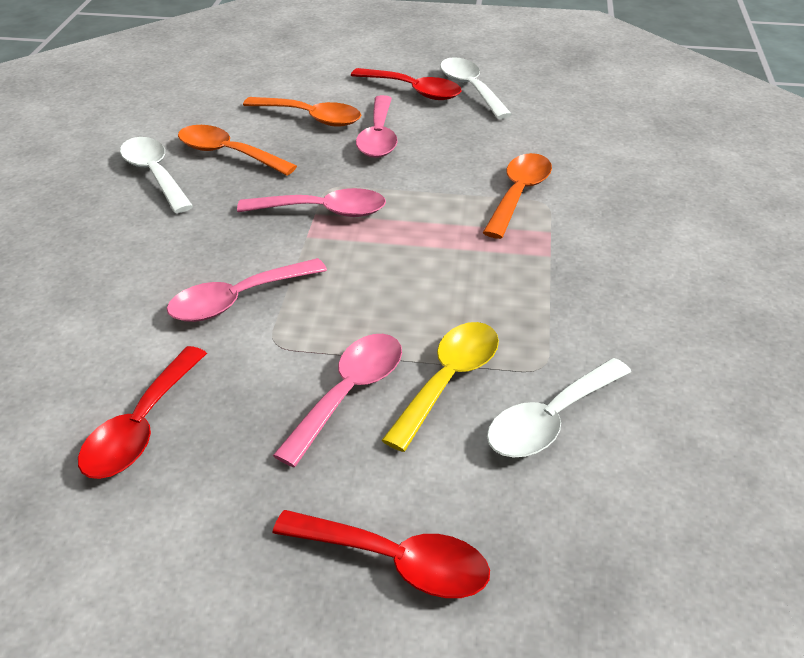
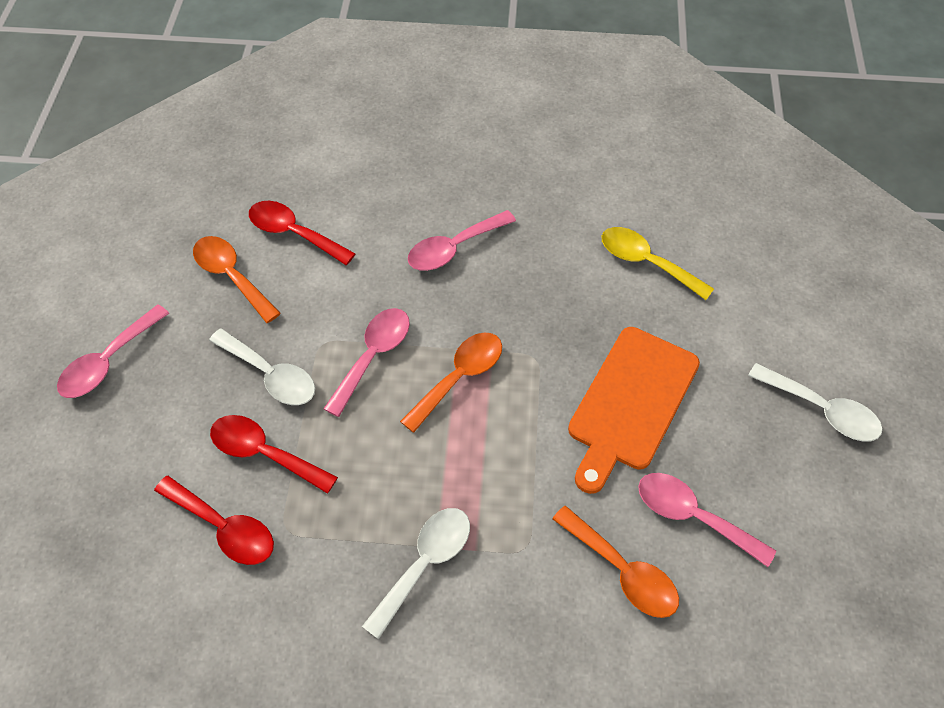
orange cutting board: 0 -> 1

